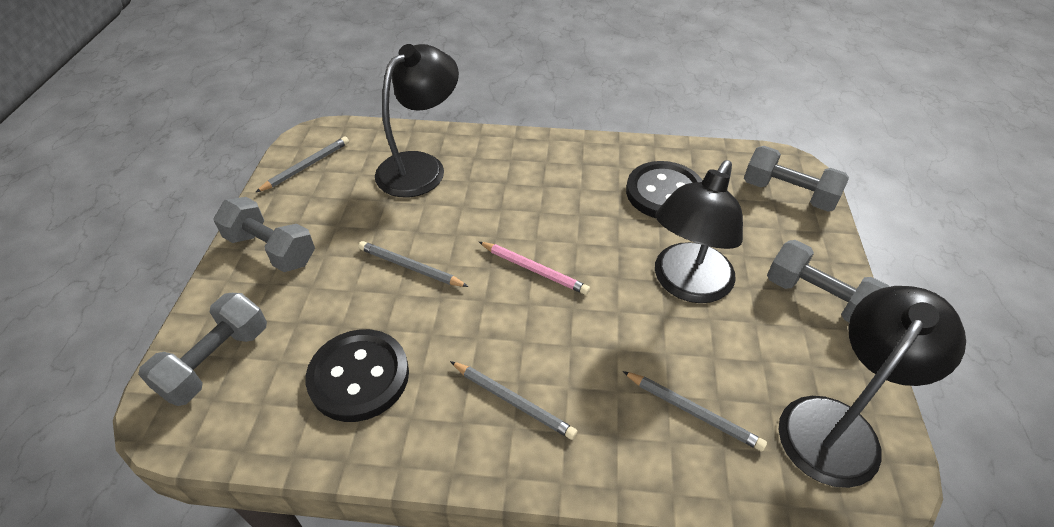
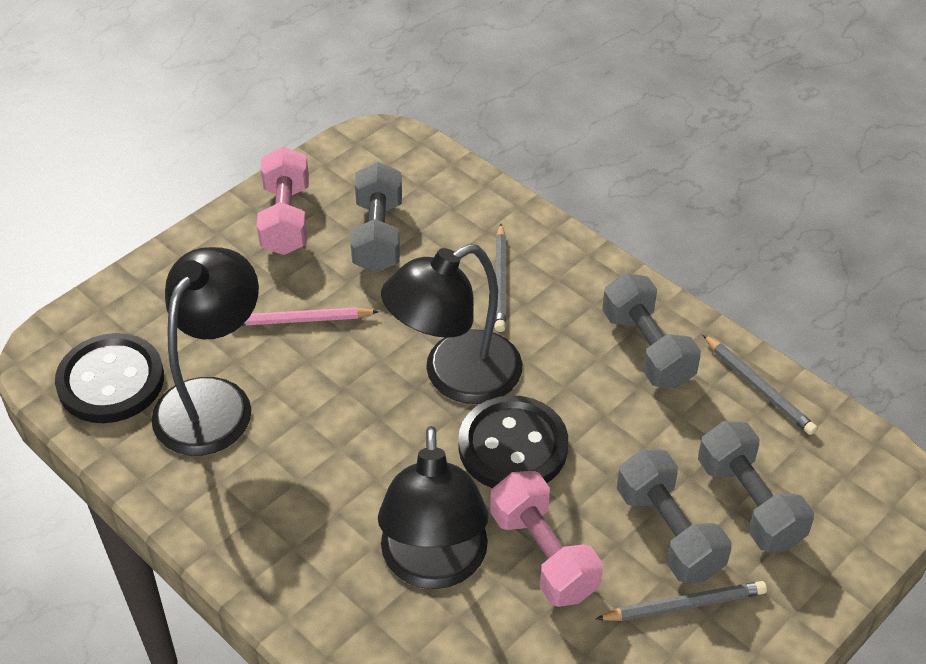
grey pencil: 4 -> 3
pink dumbbell: 0 -> 2

